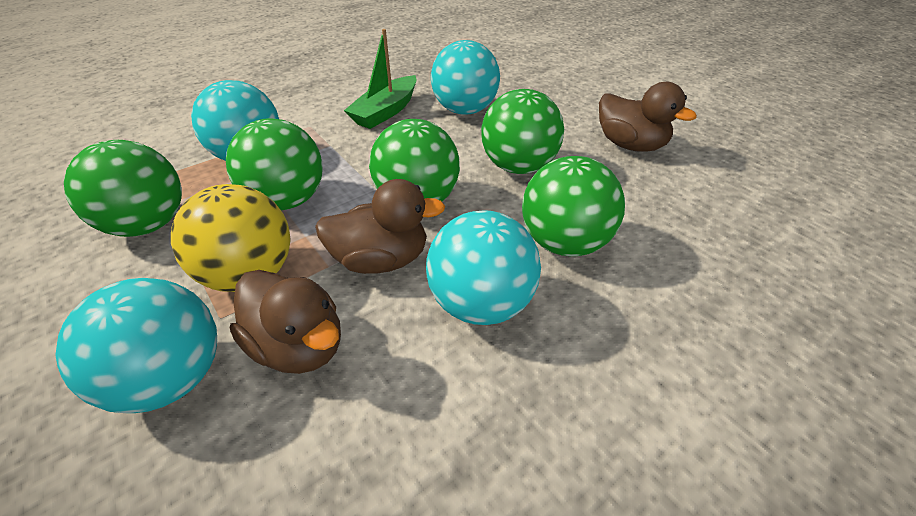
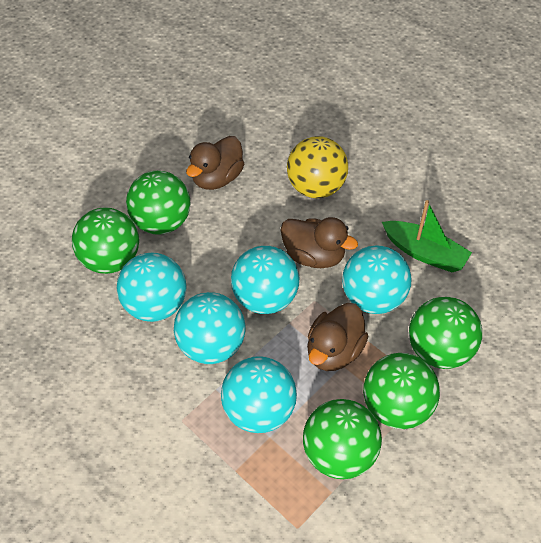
turquoise ball: 4 -> 5

